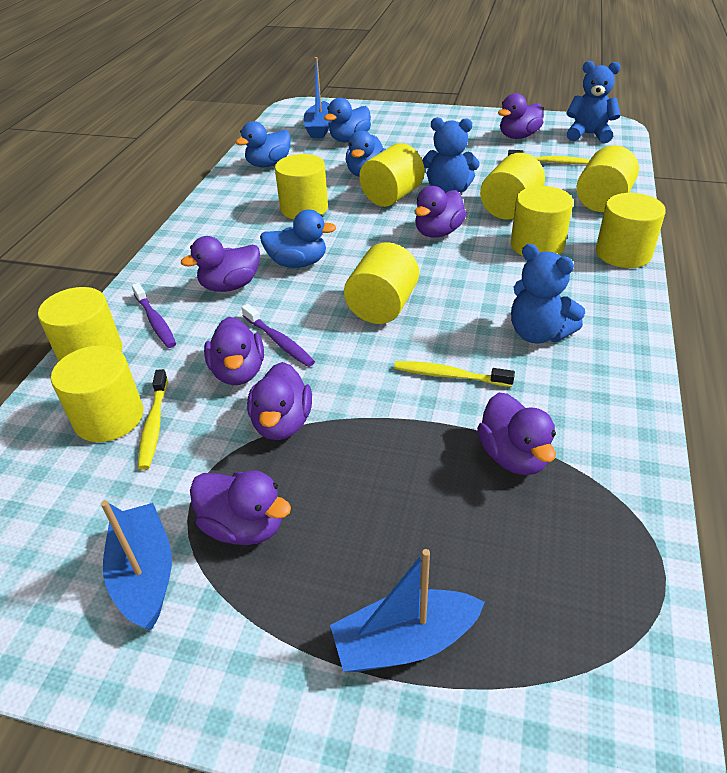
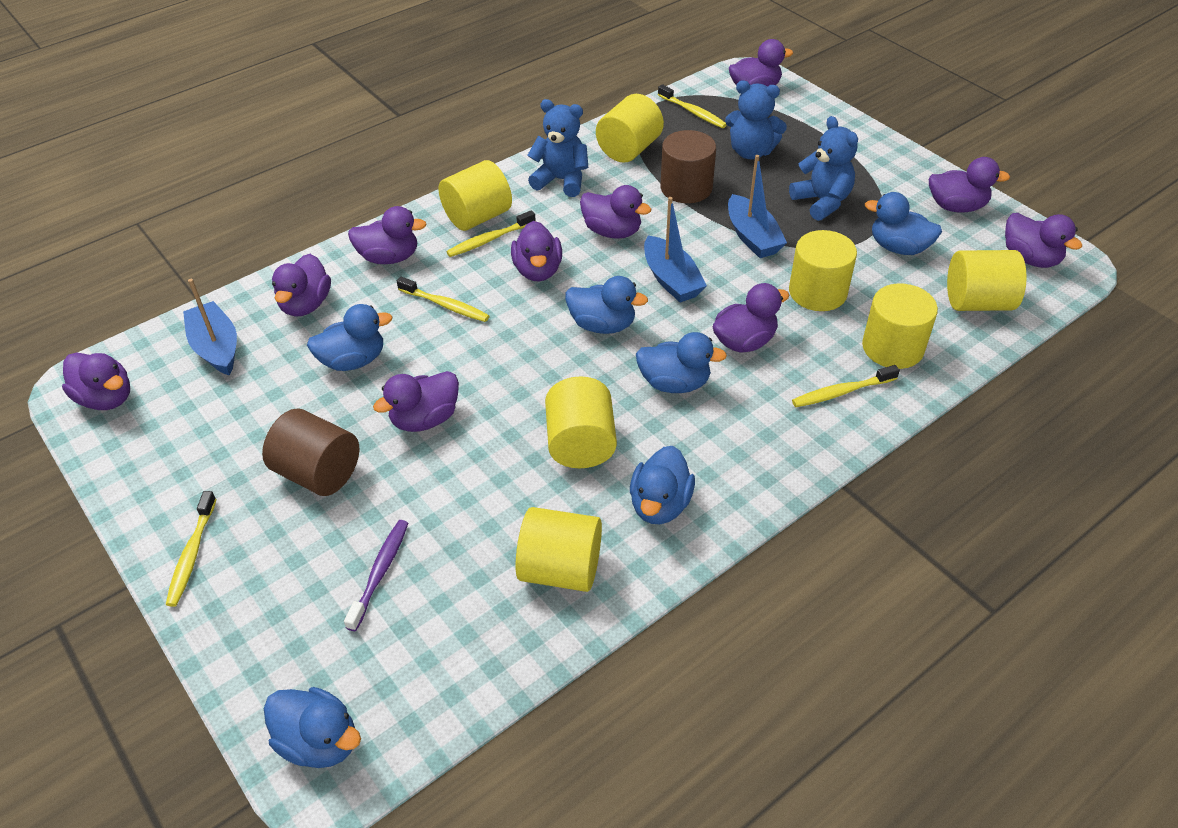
blue duck: 4 -> 6
brown cylinder: 0 -> 2
purple duck: 7 -> 10
purple toothbrush: 2 -> 1
yellow cylinder: 9 -> 7
yellow toothbrush: 3 -> 5

